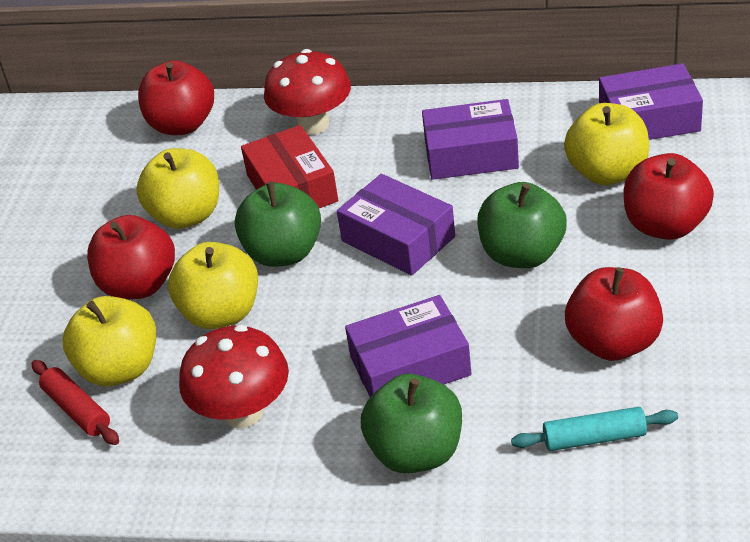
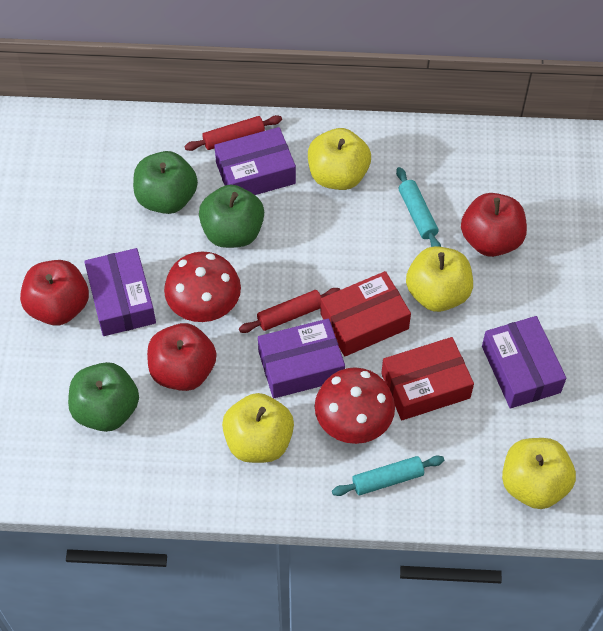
red apple: 4 -> 3
red box: 1 -> 2
red rolling pin: 1 -> 2
turquoise rolling pin: 1 -> 2

